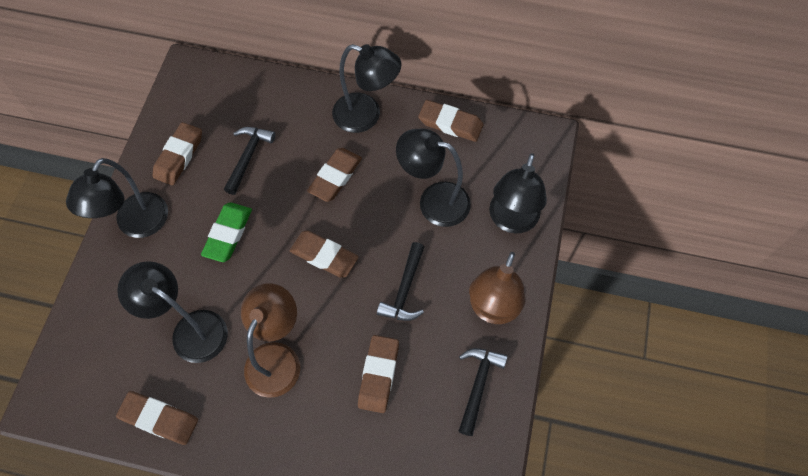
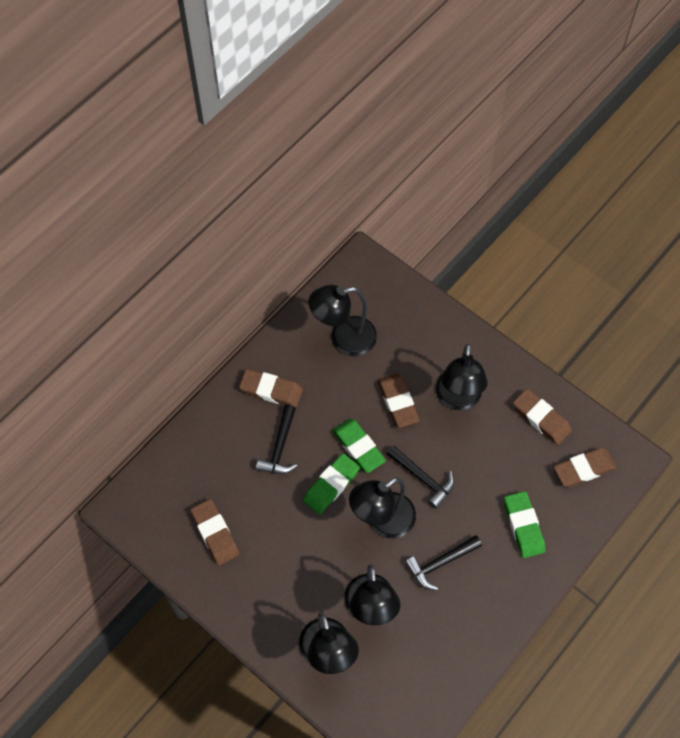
brown eraser: 6 -> 5
brown lamp: 2 -> 0
green eraser: 1 -> 3

